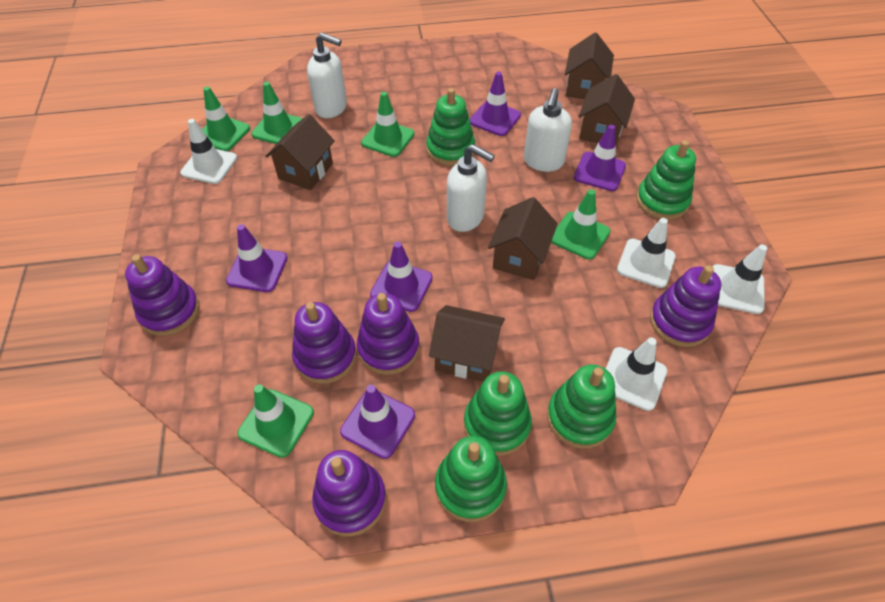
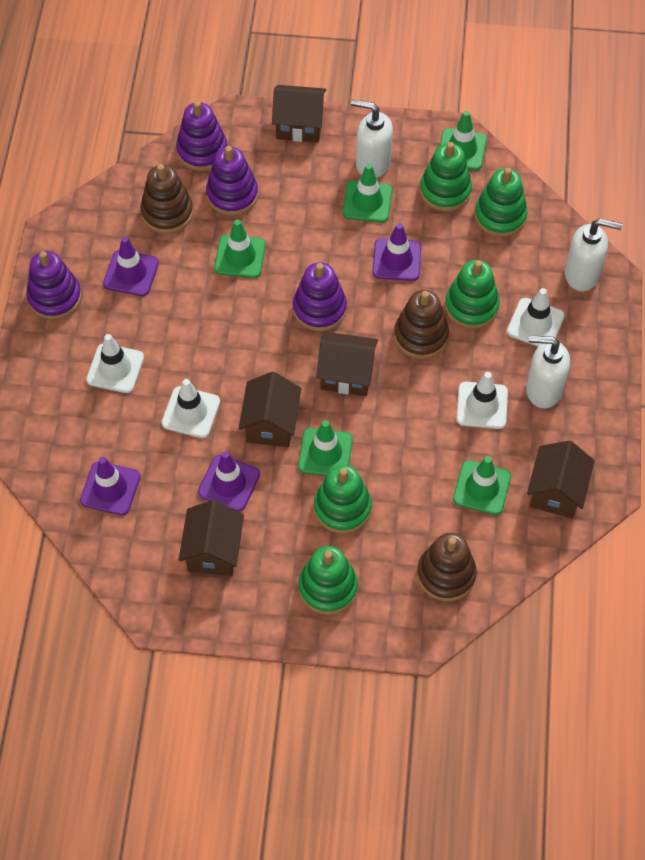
brown stacking toy: 0 -> 3
purple stacking toy: 5 -> 4
purple traffic cone: 5 -> 4

